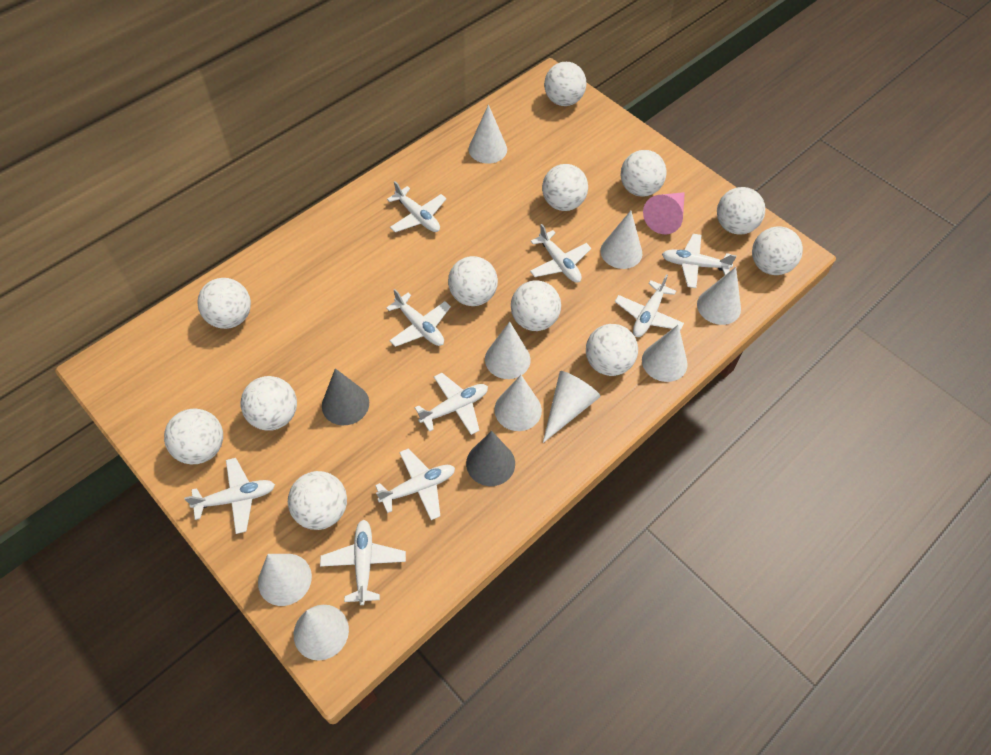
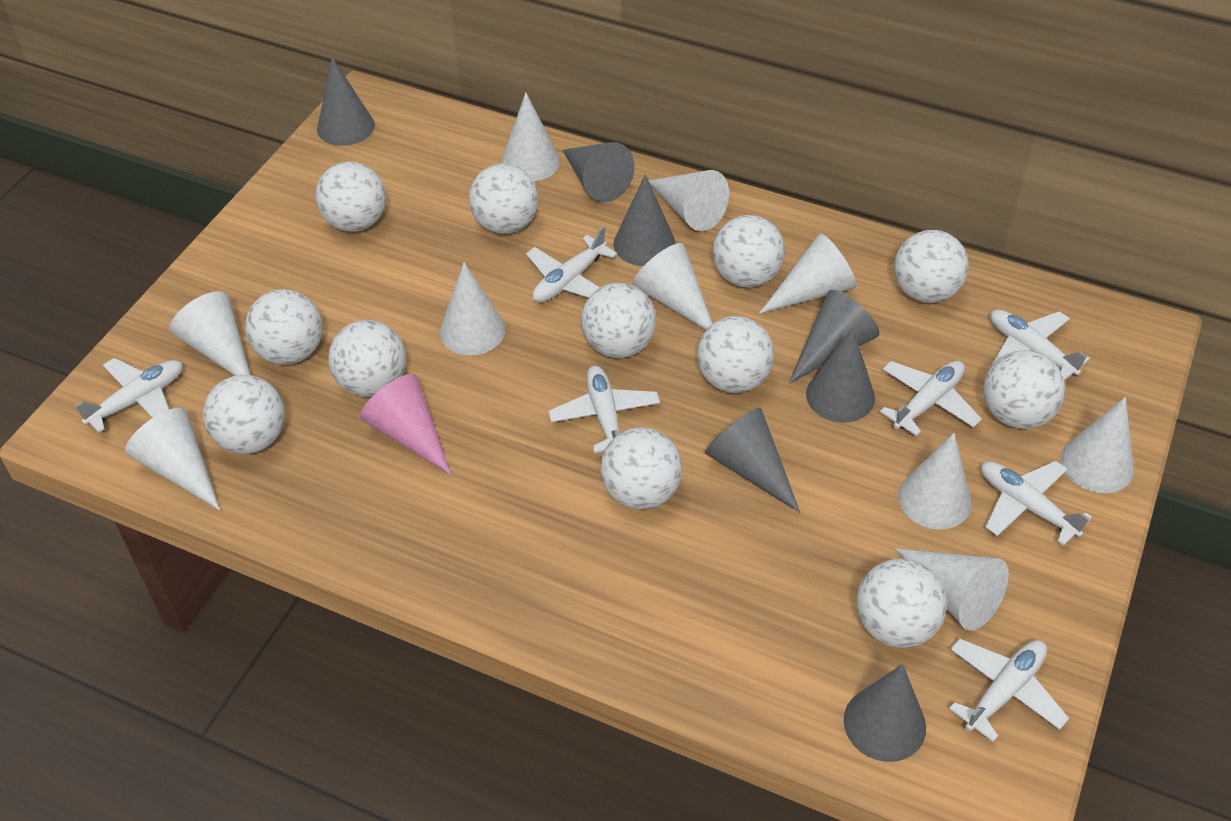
grey cone: 2 -> 7
white cone: 9 -> 10
white plane: 9 -> 7

